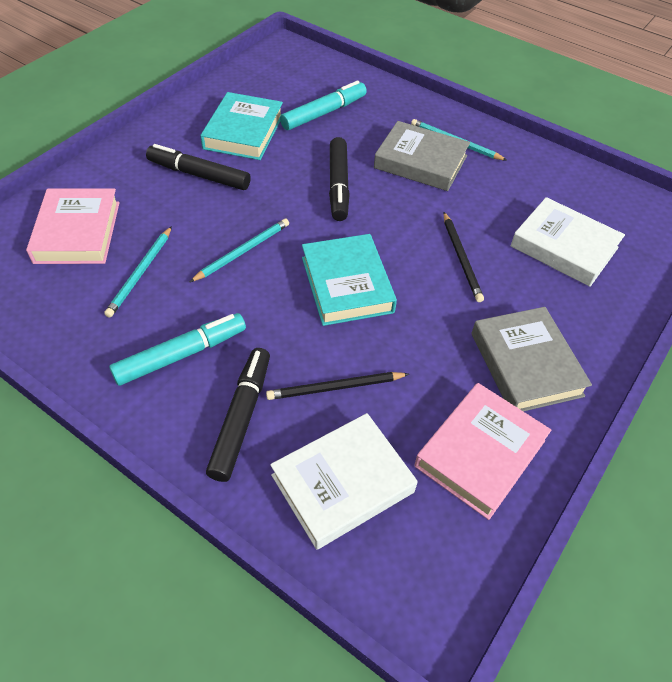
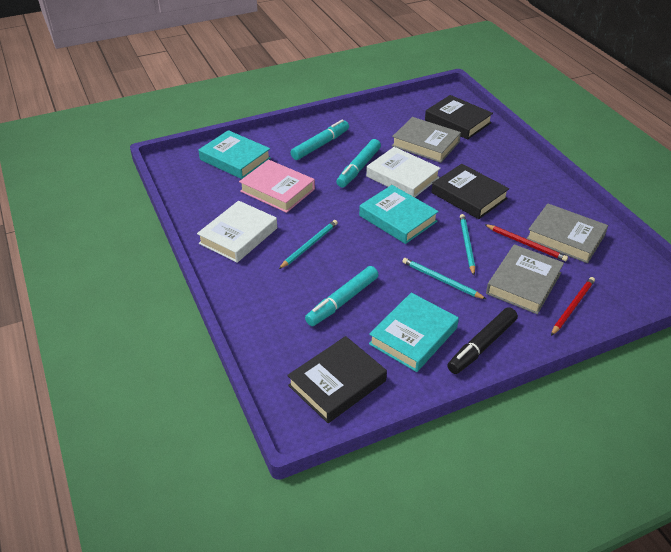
black book: 0 -> 3
black marker: 3 -> 1
black pencil: 2 -> 0
grey book: 2 -> 3
pink book: 2 -> 1
red pencil: 0 -> 2
turquoise book: 2 -> 3
turquoise marker: 2 -> 3

